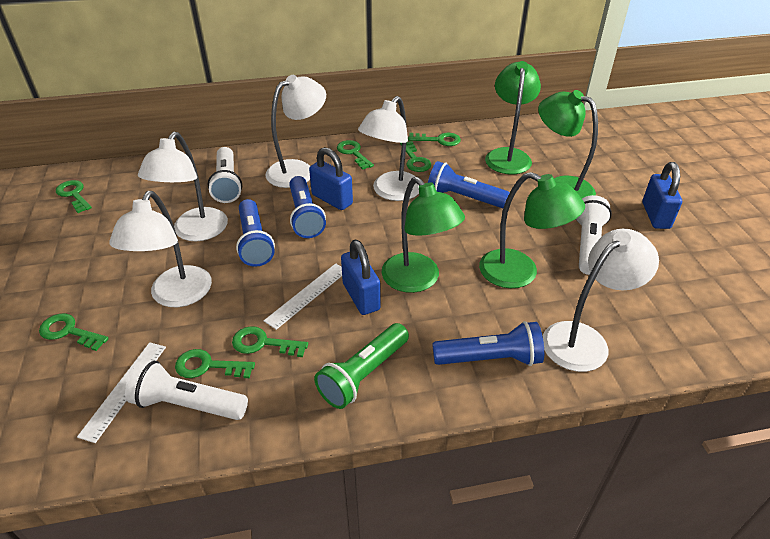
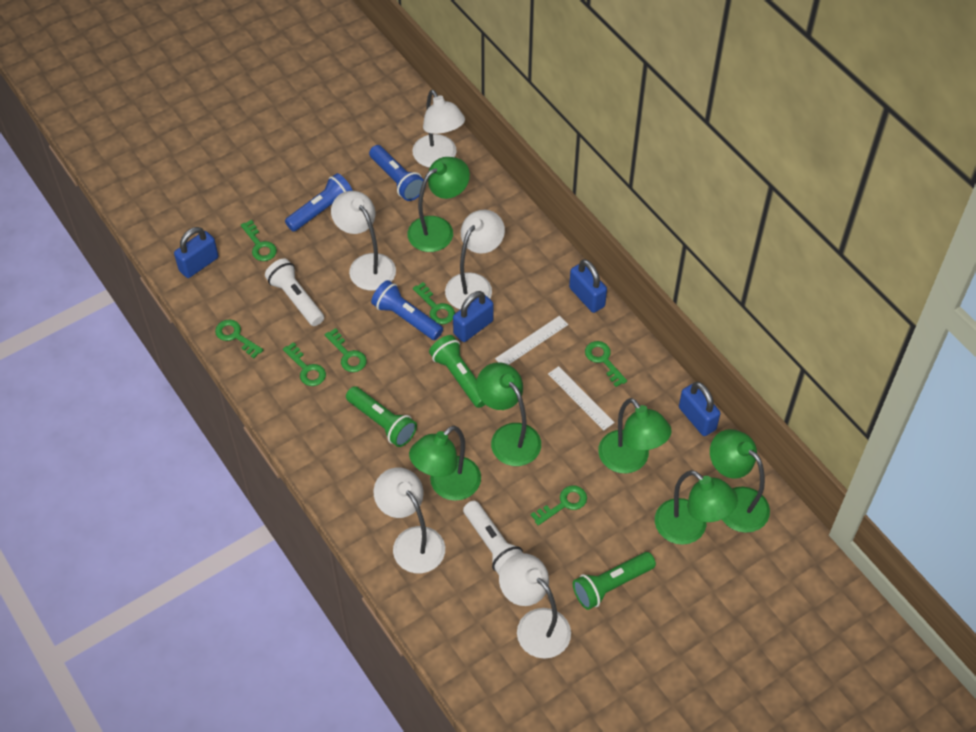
blue flashlight: 4 -> 3
blue padlock: 3 -> 4
green flashlight: 1 -> 3
green lamp: 4 -> 6
white flashlight: 3 -> 2

